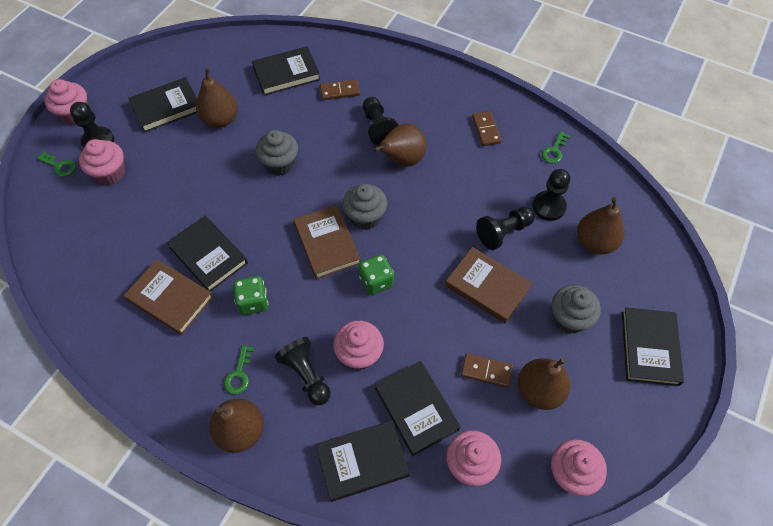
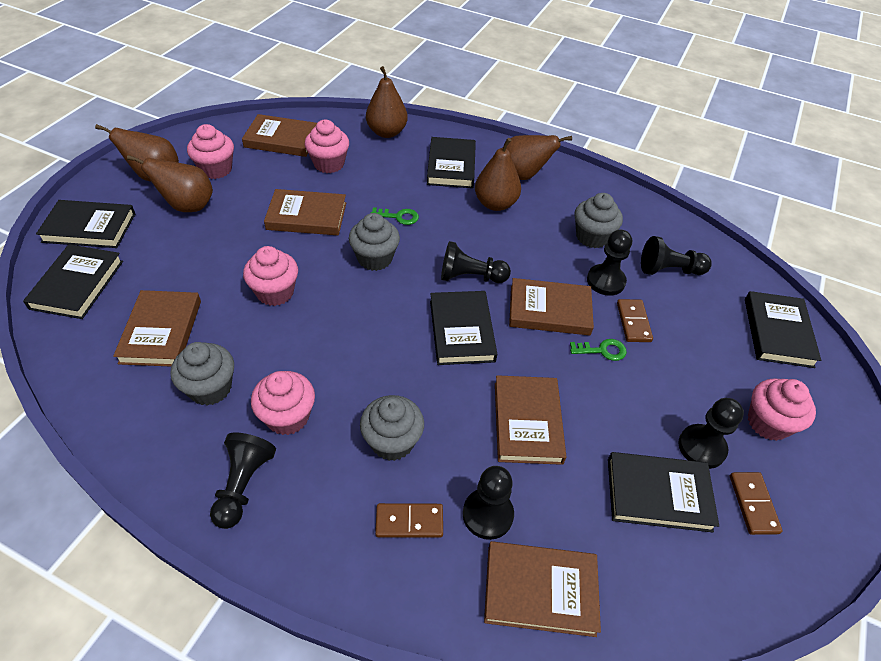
black pawn: 5 -> 6
brown book: 3 -> 6
green dice: 2 -> 0
green key: 3 -> 2
grey cupcake: 3 -> 4

